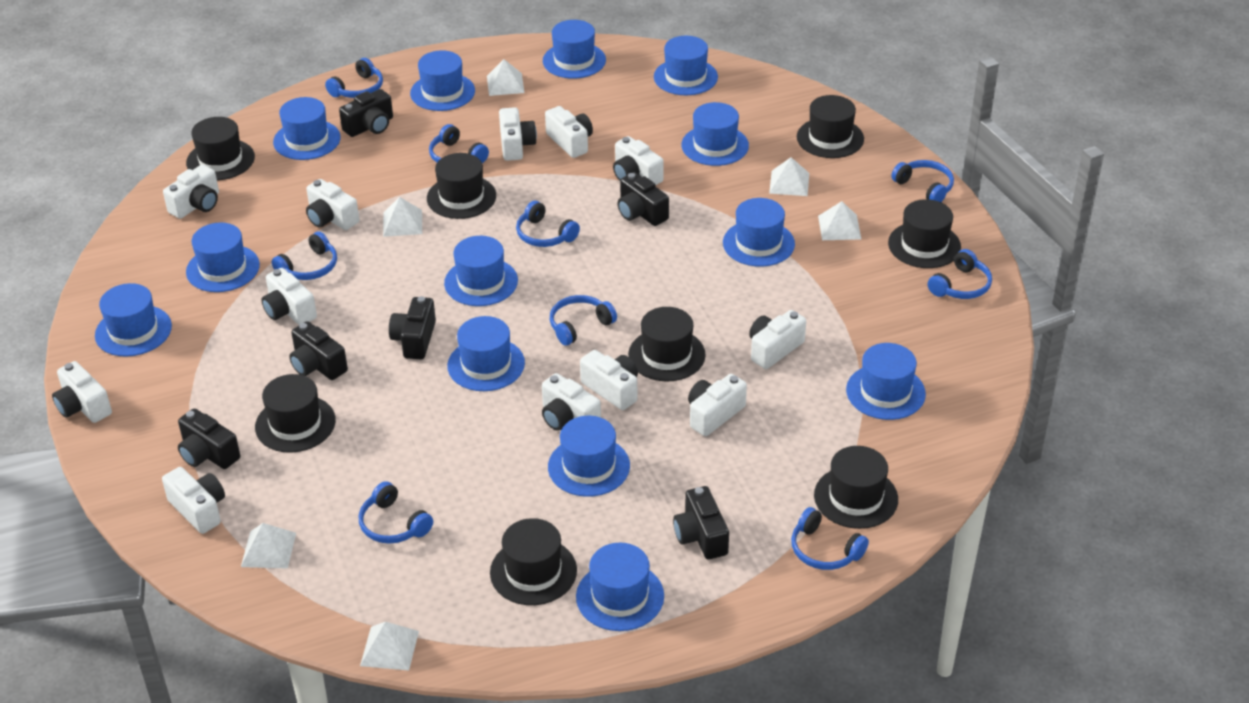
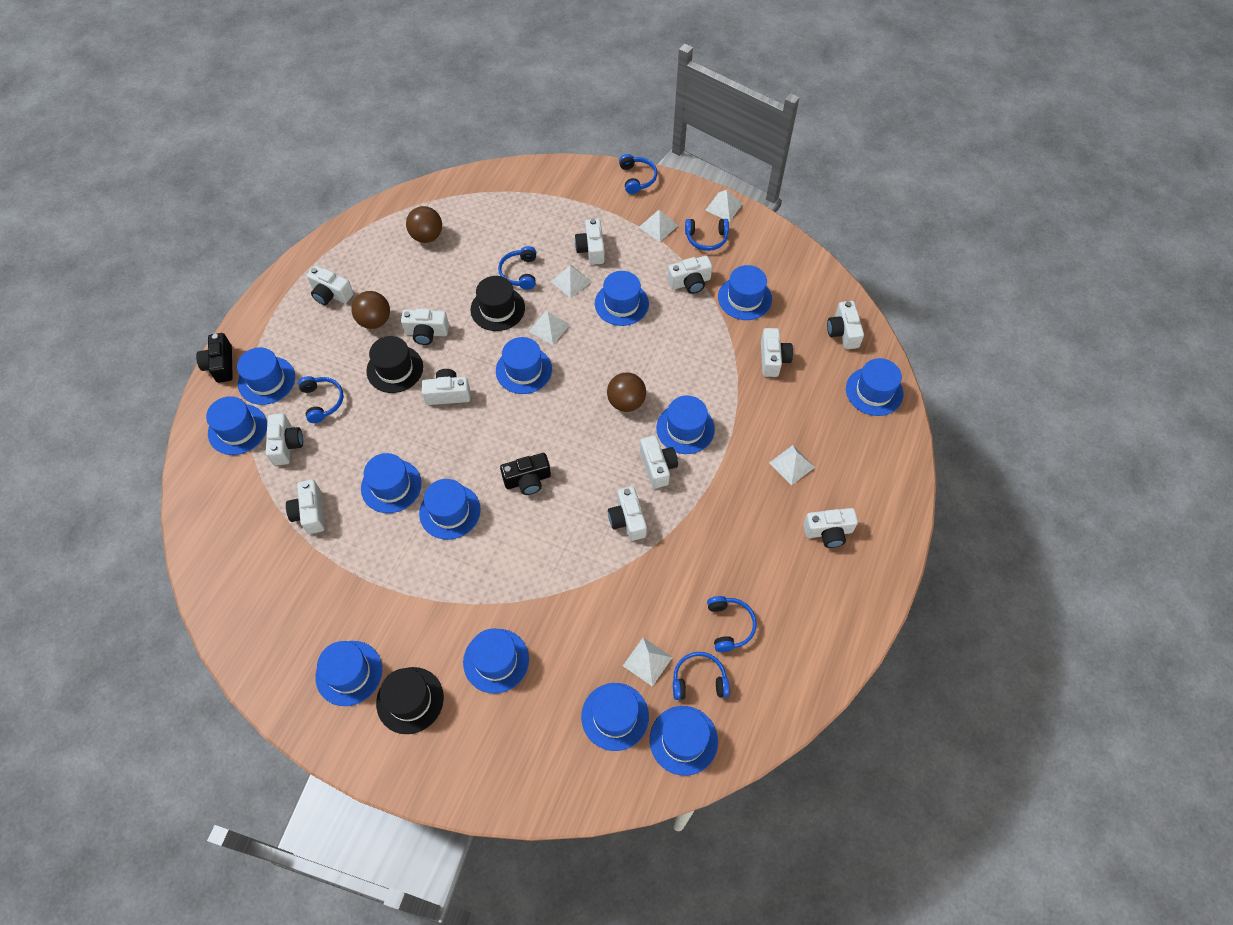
black camera: 6 -> 2
black hat: 8 -> 3
blue headphones: 9 -> 6
brown ball: 0 -> 3

